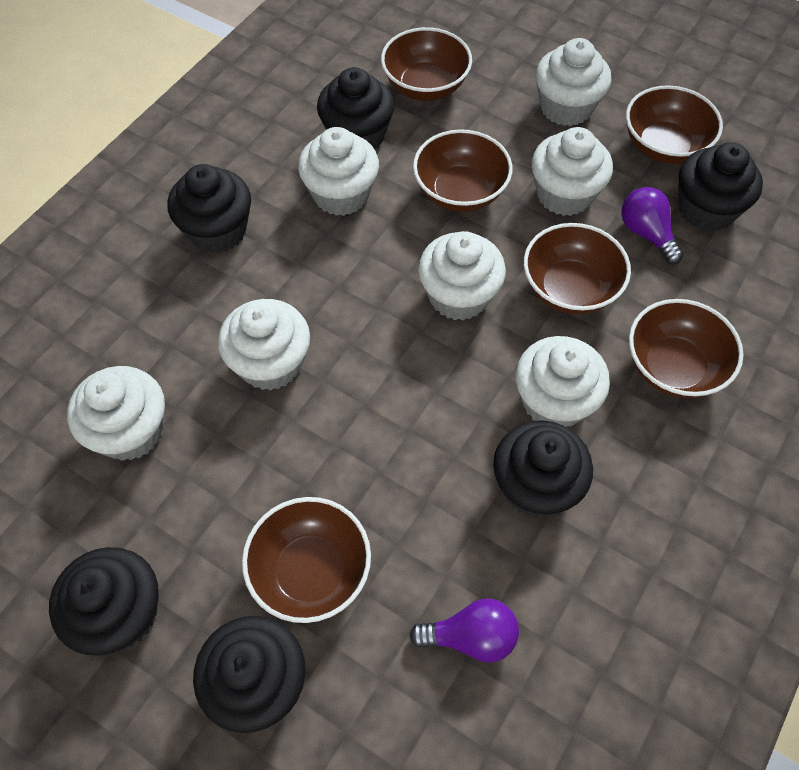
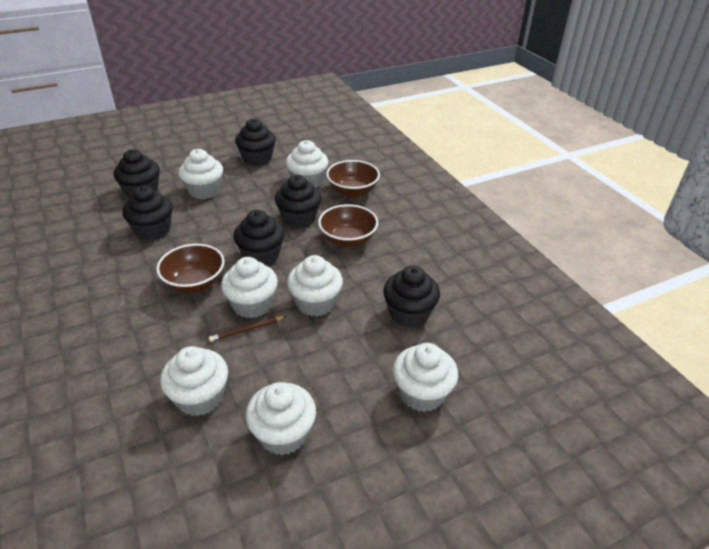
brown bowl: 6 -> 3
brown pencil: 0 -> 1
purple light bulb: 2 -> 0

